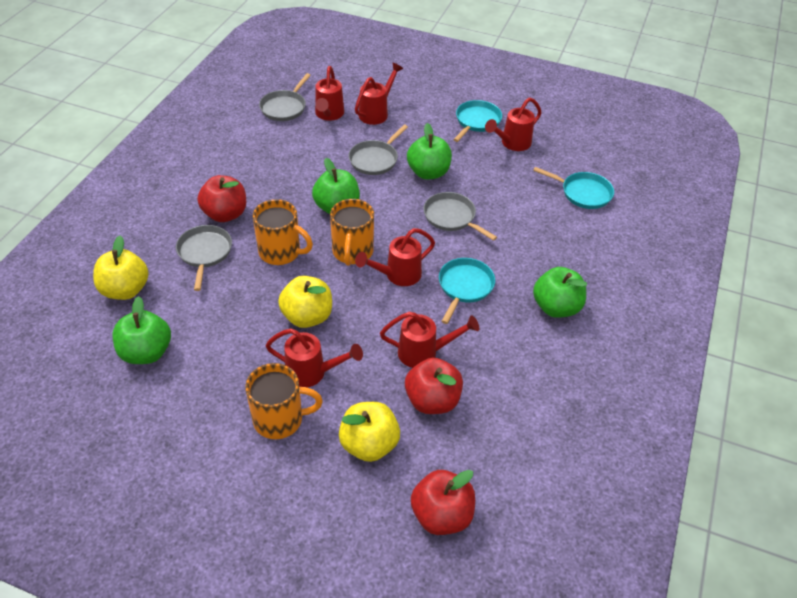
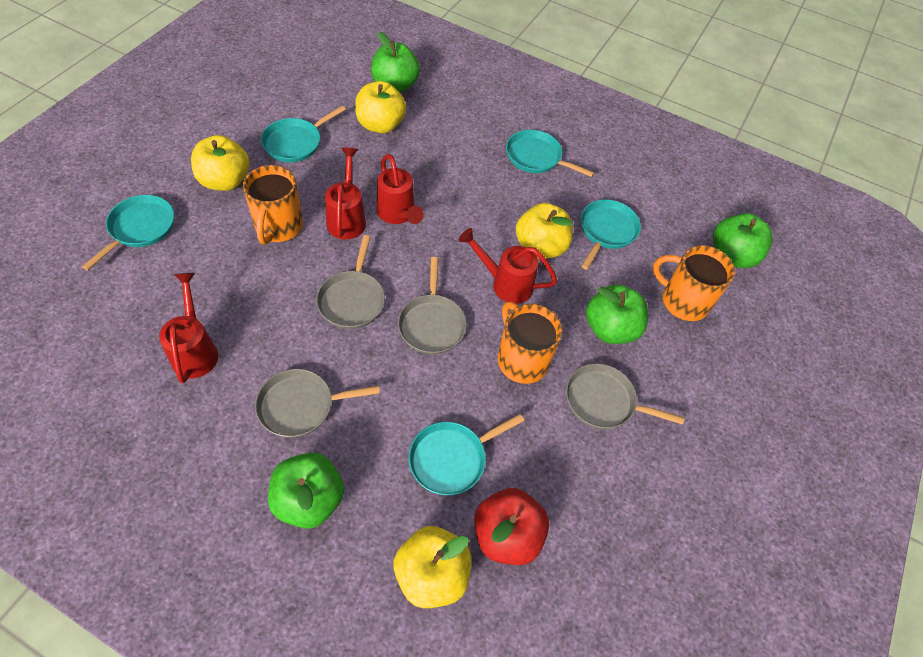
red apple: 3 -> 1
red watering can: 6 -> 4
turquoise pan: 3 -> 5
yellow apple: 3 -> 4

